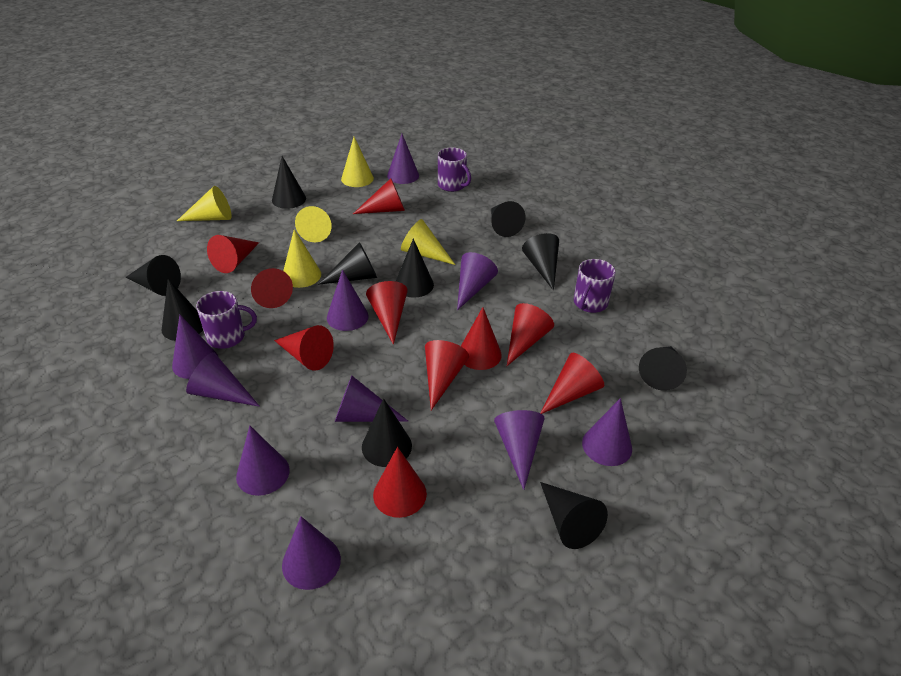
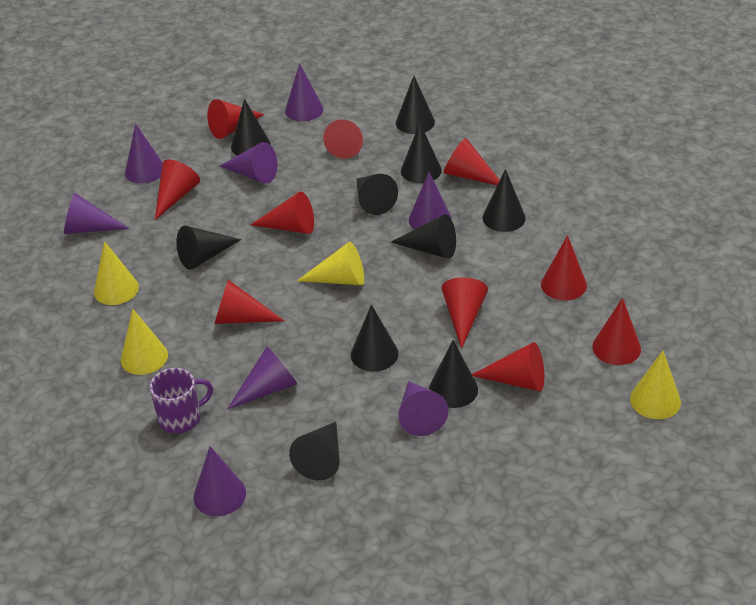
purple cone: 10 -> 8
purple mug: 3 -> 1
yellow cone: 5 -> 4

